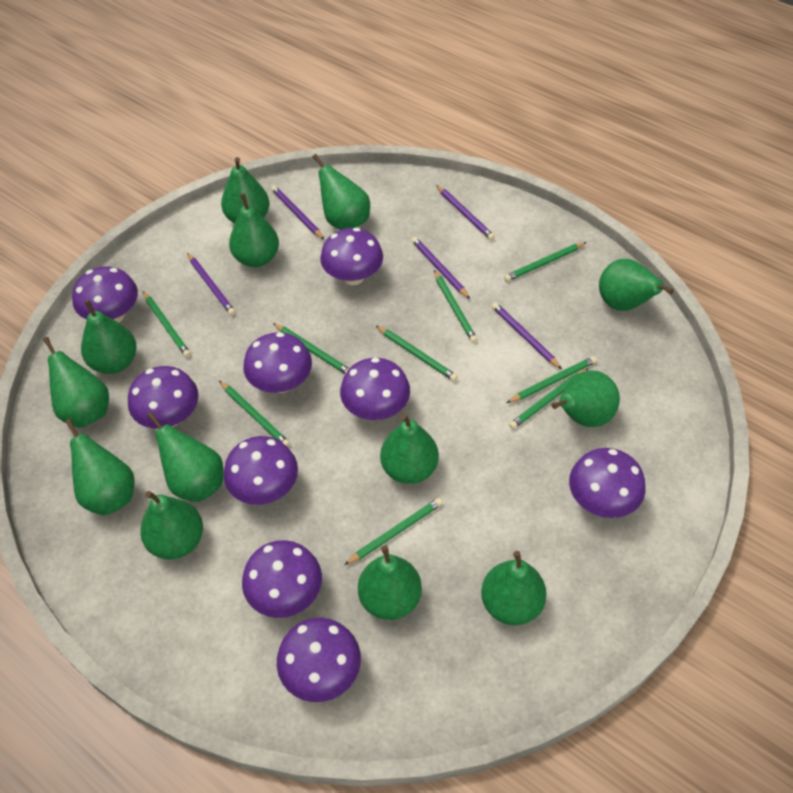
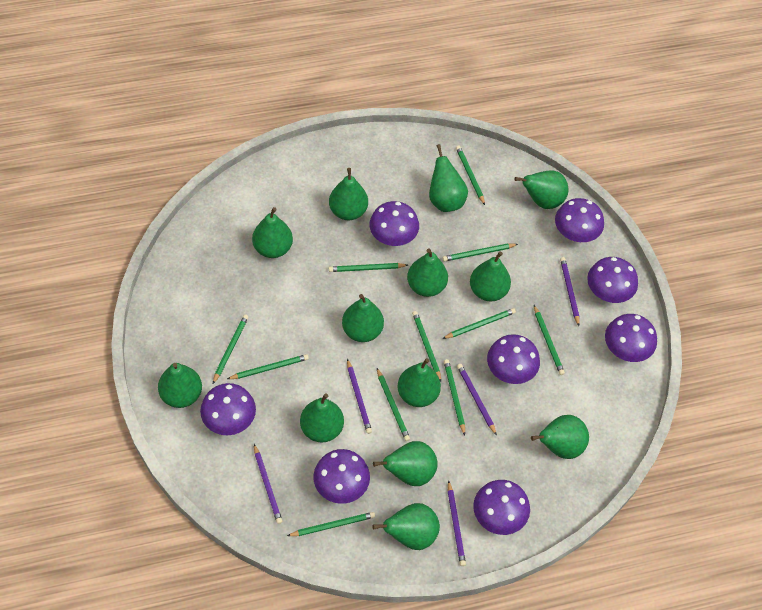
green pencil: 9 -> 11
purple mushroom: 9 -> 8

